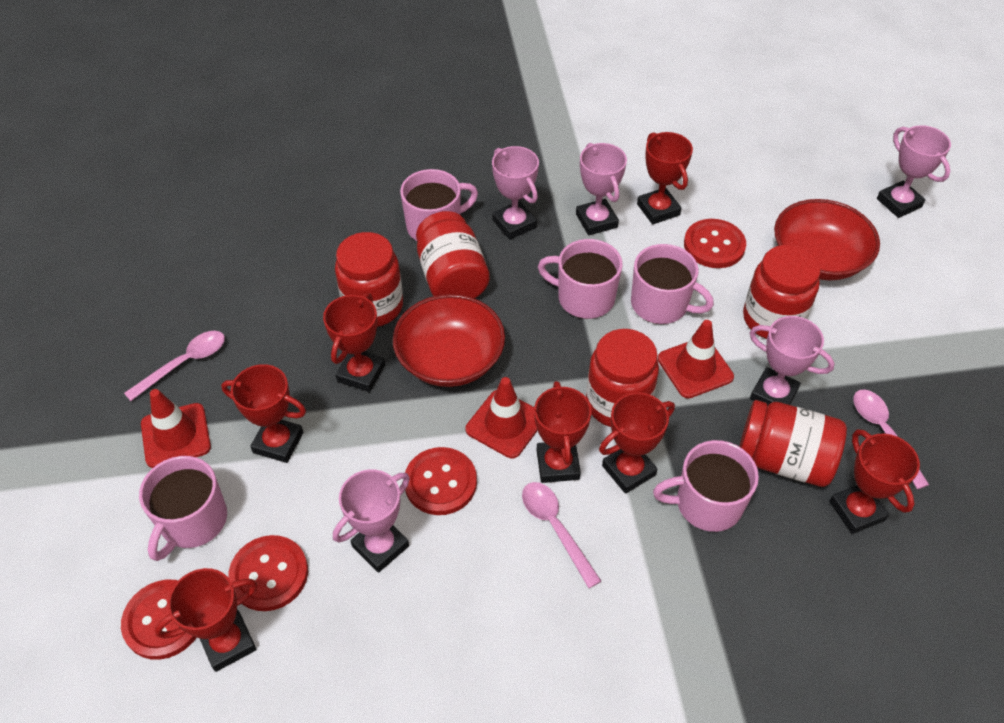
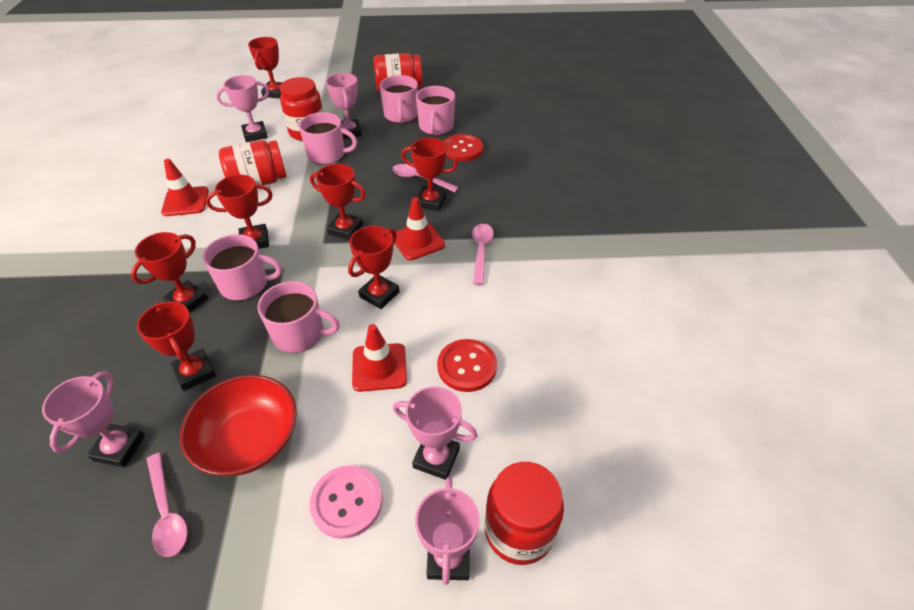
pink button: 0 -> 1
red bowl: 2 -> 1
red button: 4 -> 2
red jar: 5 -> 4

